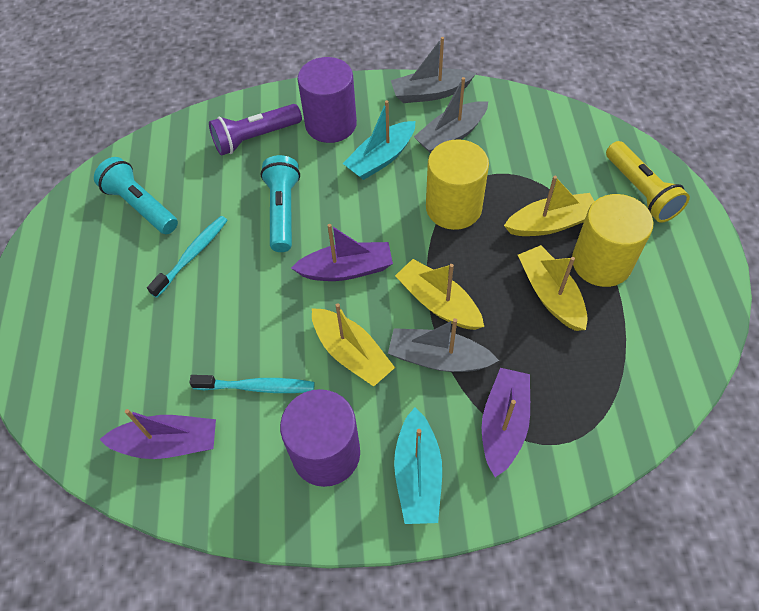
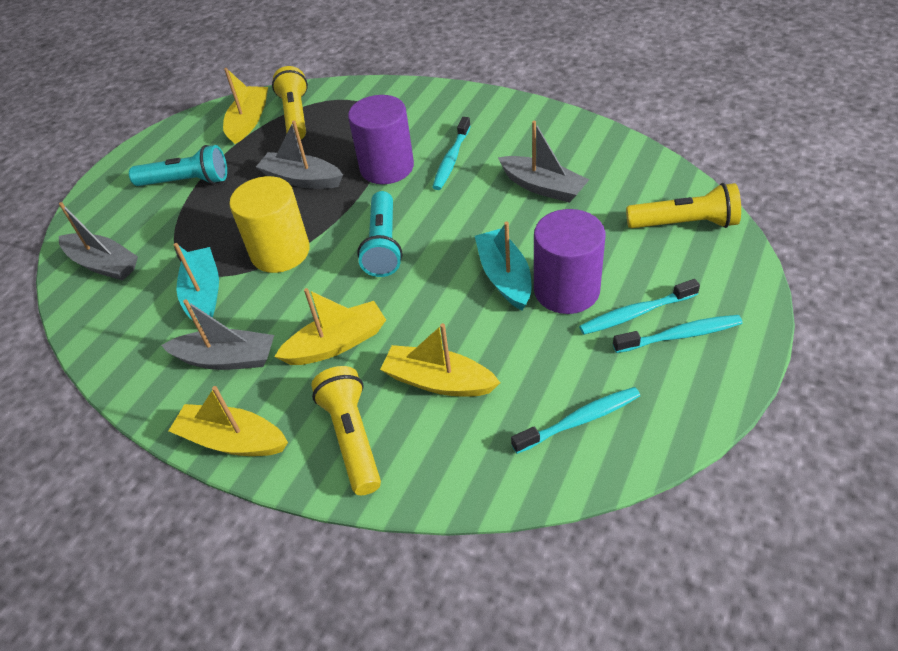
grey boat: 3 -> 4
purple boat: 3 -> 0
purple flashlight: 1 -> 0
turquoise toothbrush: 2 -> 4
yellow cylinder: 2 -> 1
yellow flashlight: 1 -> 3

